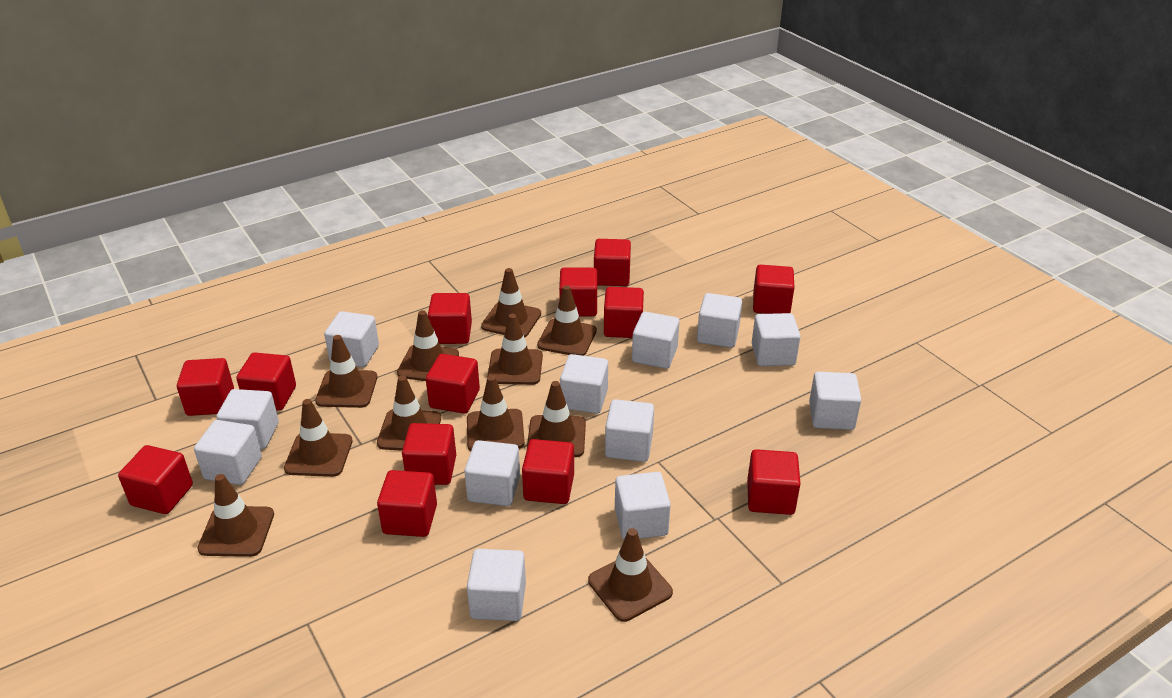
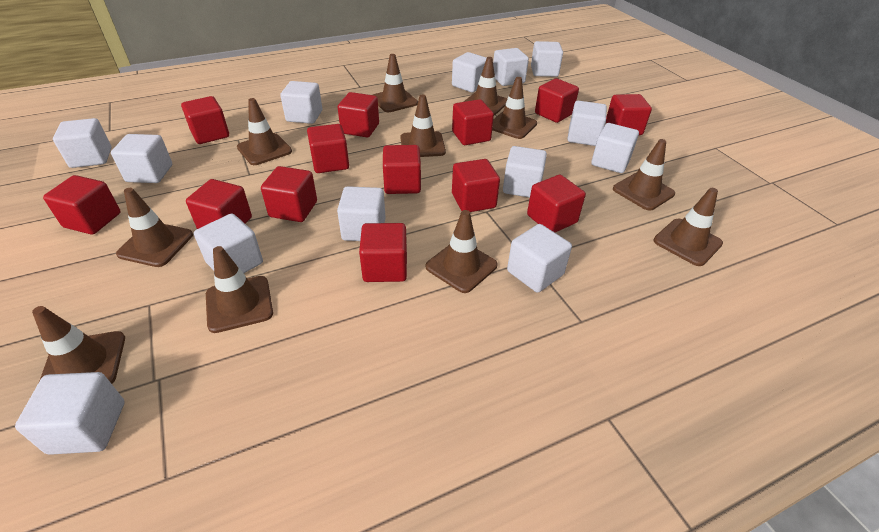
white cube: 12 -> 13

